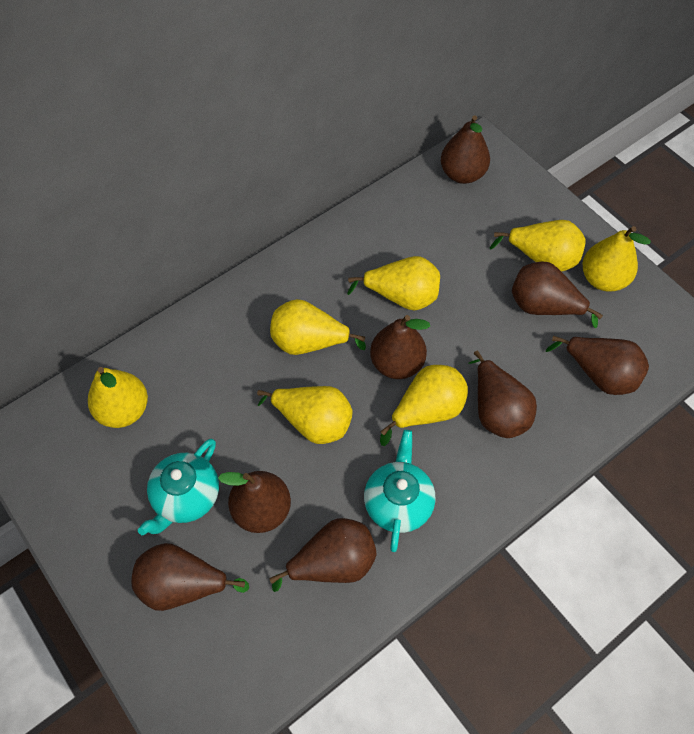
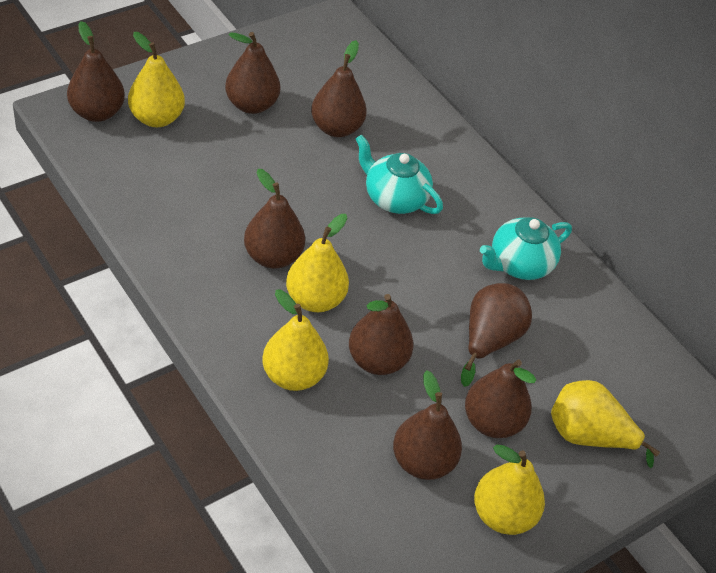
yellow pear: 7 -> 5

